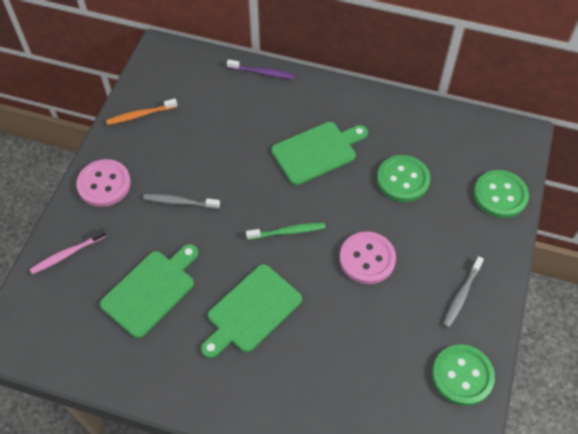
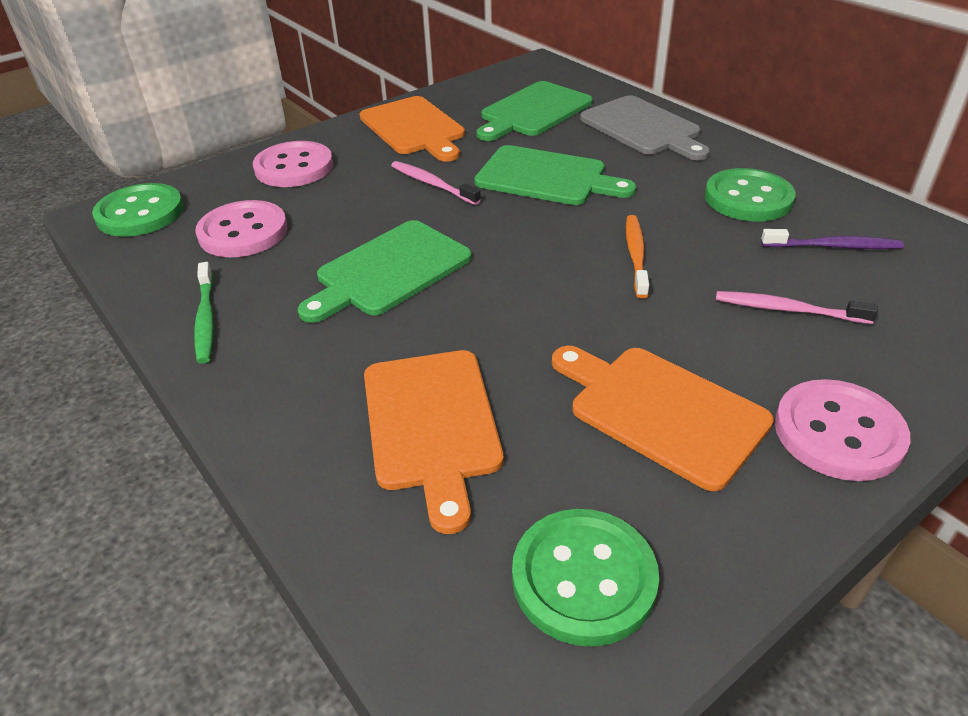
grey cutting board: 0 -> 1
grey toothbrush: 2 -> 0
orange cutting board: 0 -> 3
pink button: 2 -> 3
pink toothbrush: 1 -> 2

